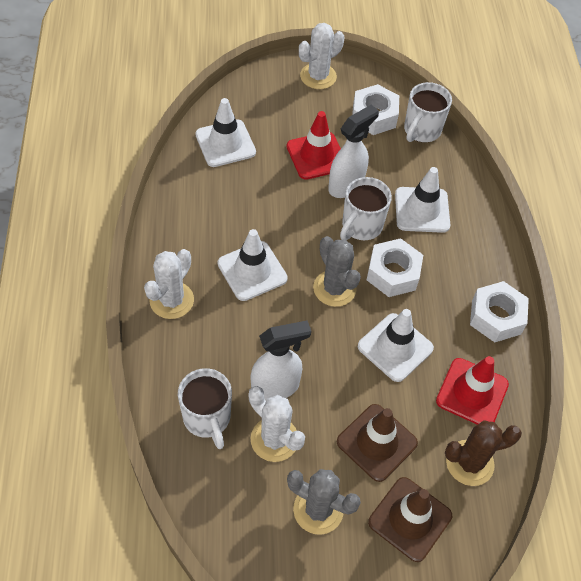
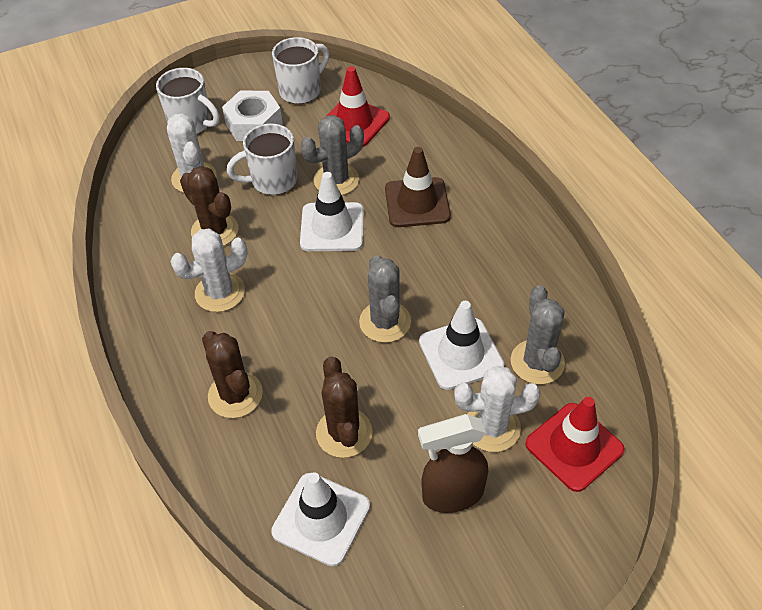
brown cactus: 1 -> 3
brown spray bottle: 0 -> 1
brown traffic cone: 2 -> 1
grey cactus: 2 -> 3
white nut: 3 -> 1
white spray bottle: 2 -> 0
white traffic cone: 4 -> 3

